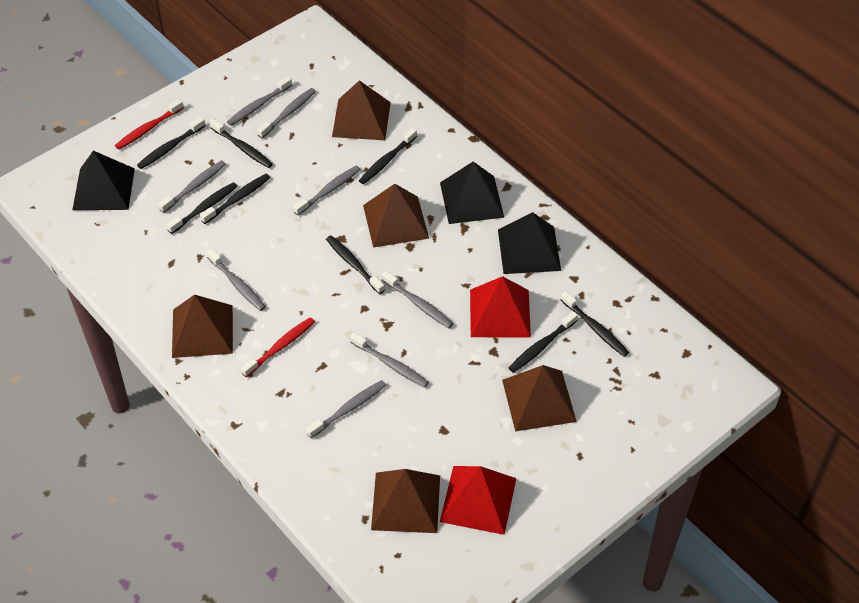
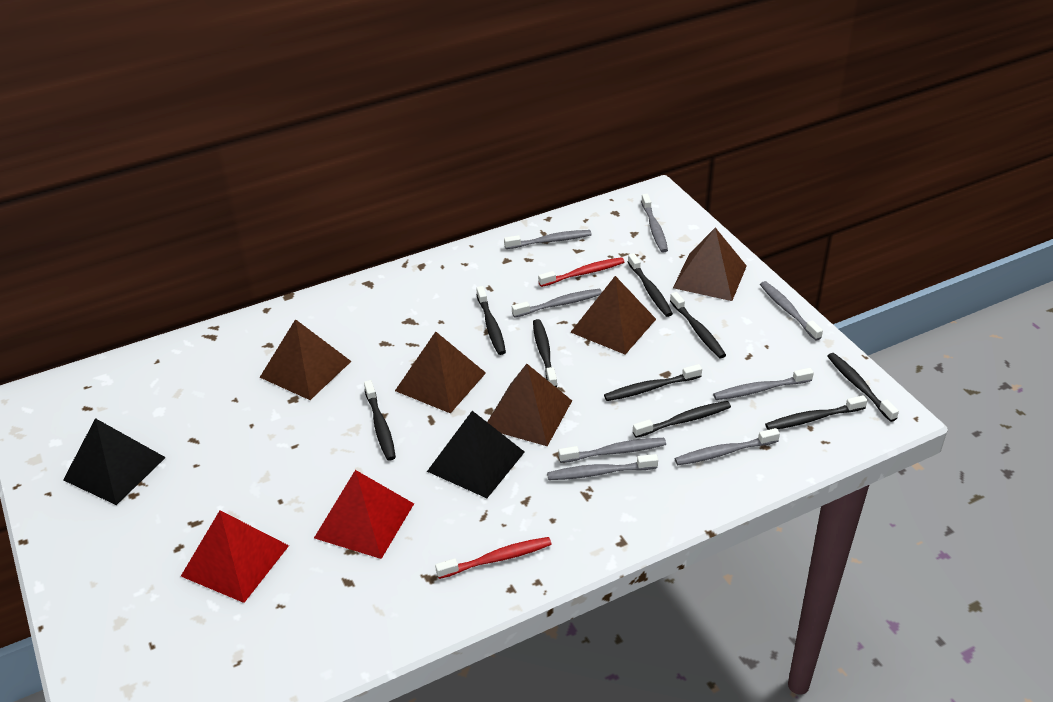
black pyramid: 3 -> 2
black toothbrush: 8 -> 9

